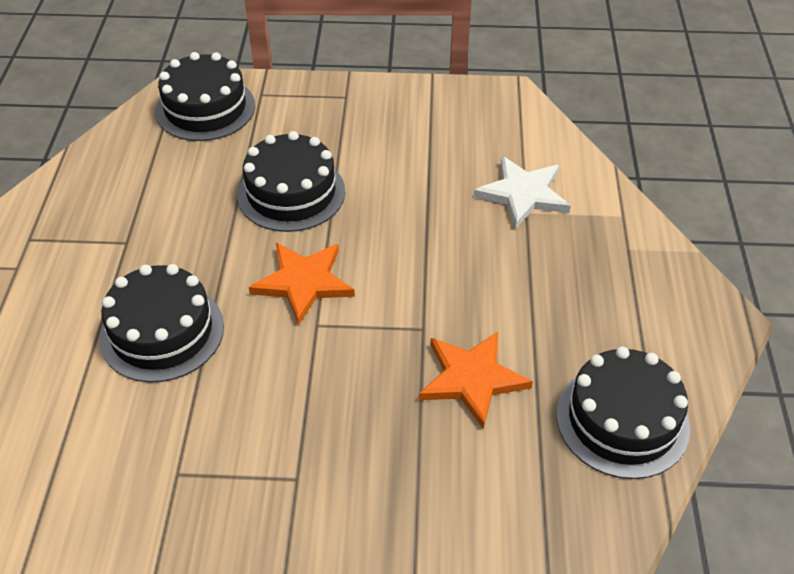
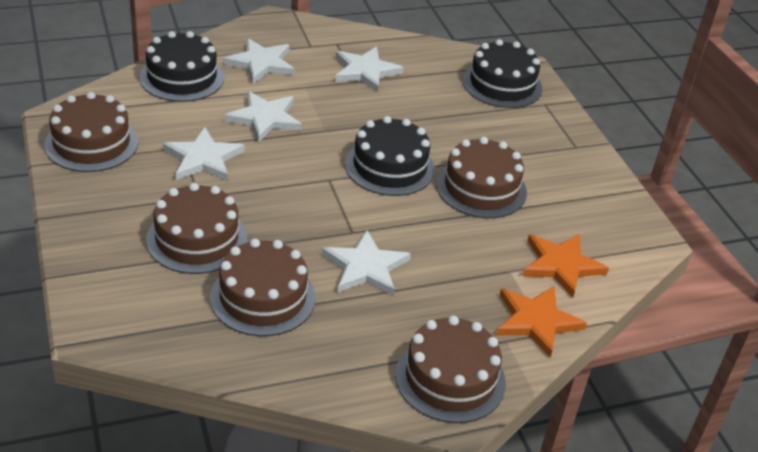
black cake: 4 -> 3
brown cake: 0 -> 5
white star: 1 -> 5

